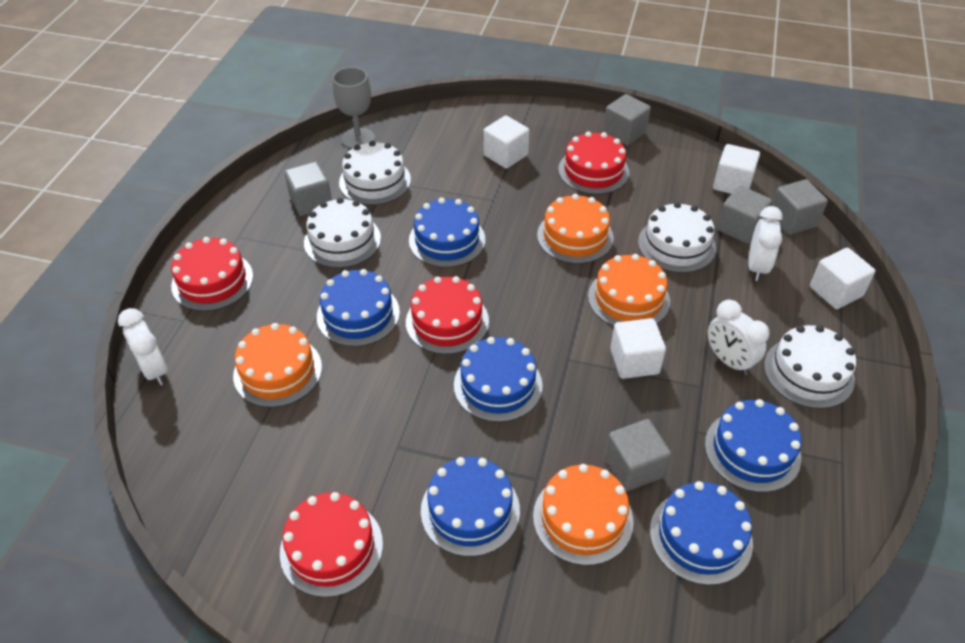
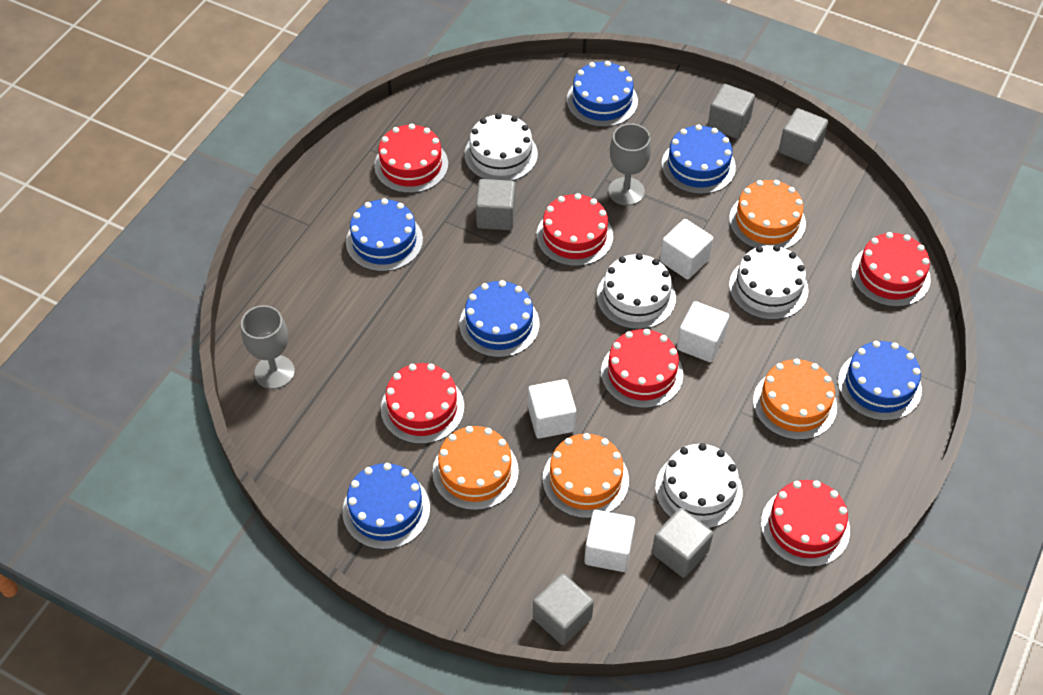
grey goblet: 1 -> 2
red cake: 4 -> 6
white clock: 3 -> 0

